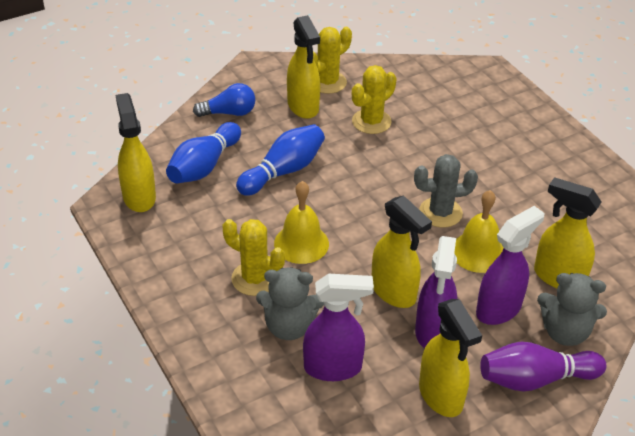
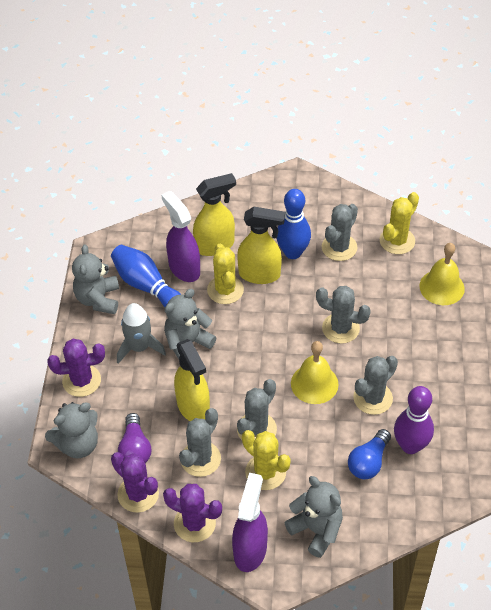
grey cactus: 1 -> 5
grey rocket: 0 -> 1
grey teddy bear: 2 -> 4
purple cactus: 0 -> 3
purple light bulb: 0 -> 1
purple spray bottle: 3 -> 2
yellow spray bottle: 5 -> 3

